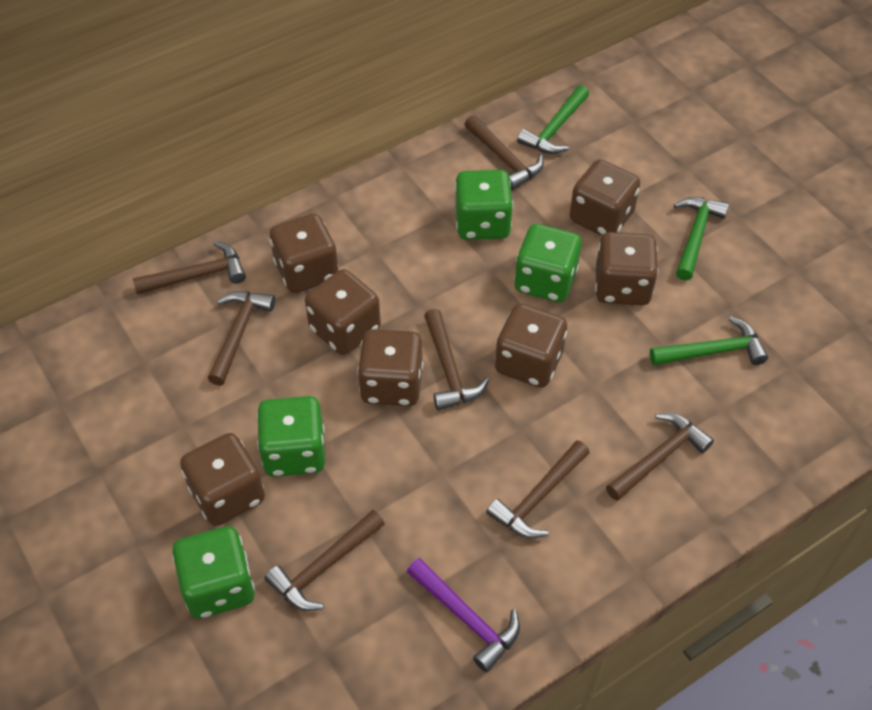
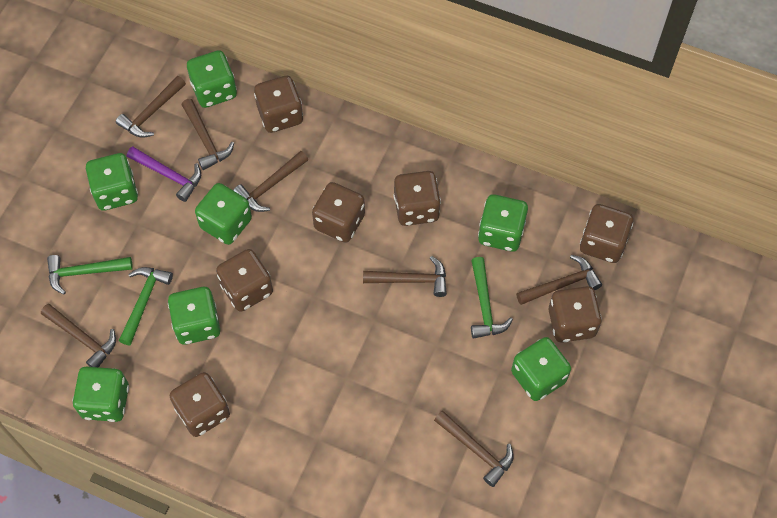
green dice: 4 -> 7

